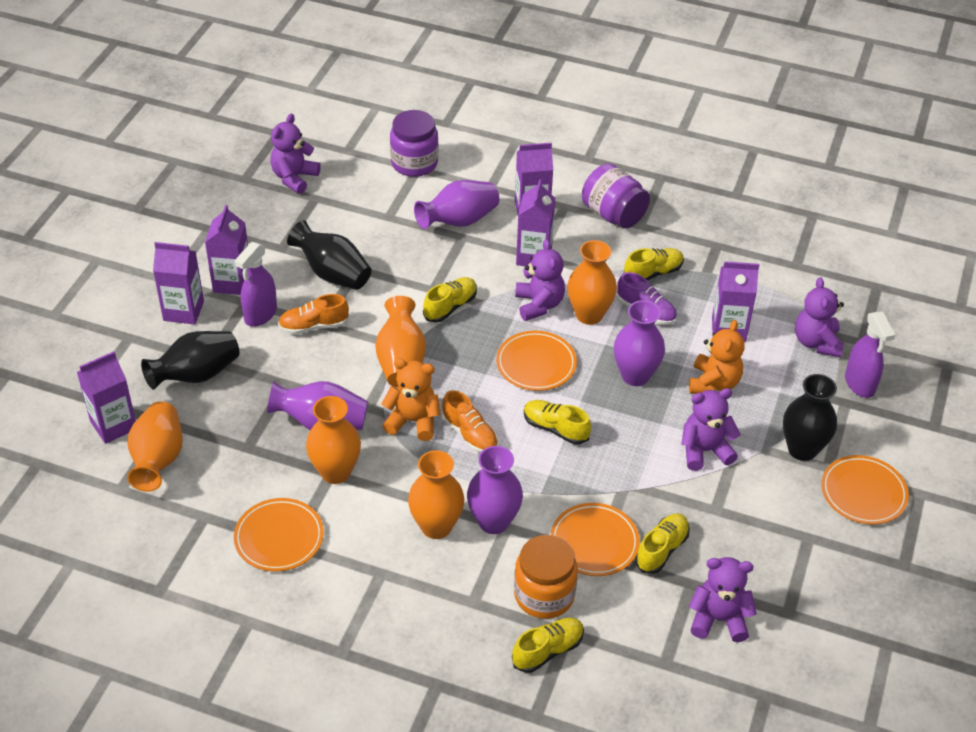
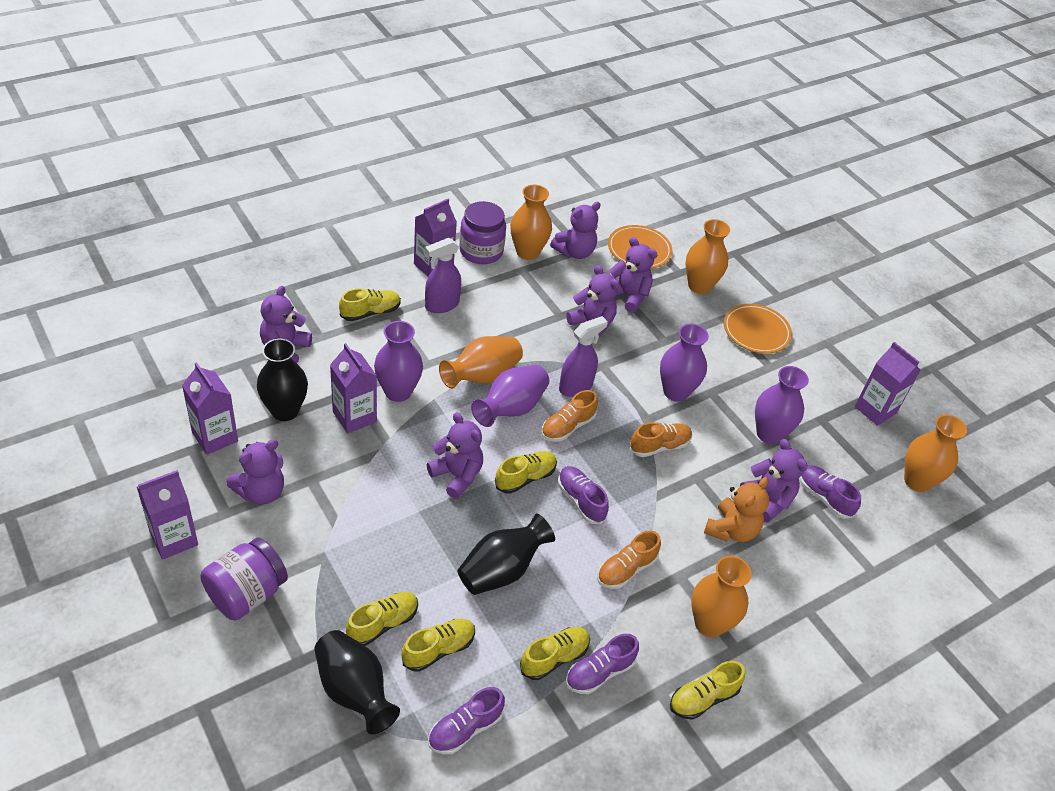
orange jar: 1 -> 0
orange plate: 4 -> 2
orange shoe: 2 -> 3
orange teddy bear: 2 -> 1
purple carton: 6 -> 5
purple shoe: 1 -> 4
purple teddy bear: 5 -> 7
yellow shoe: 5 -> 6

